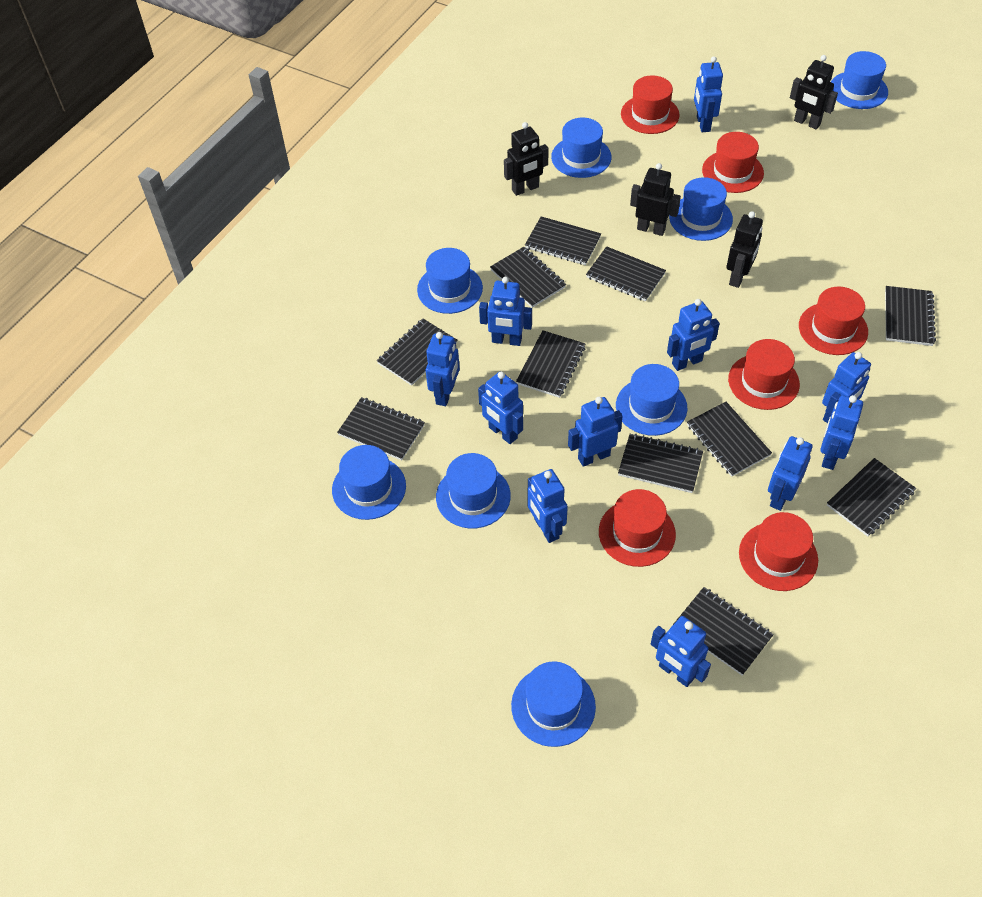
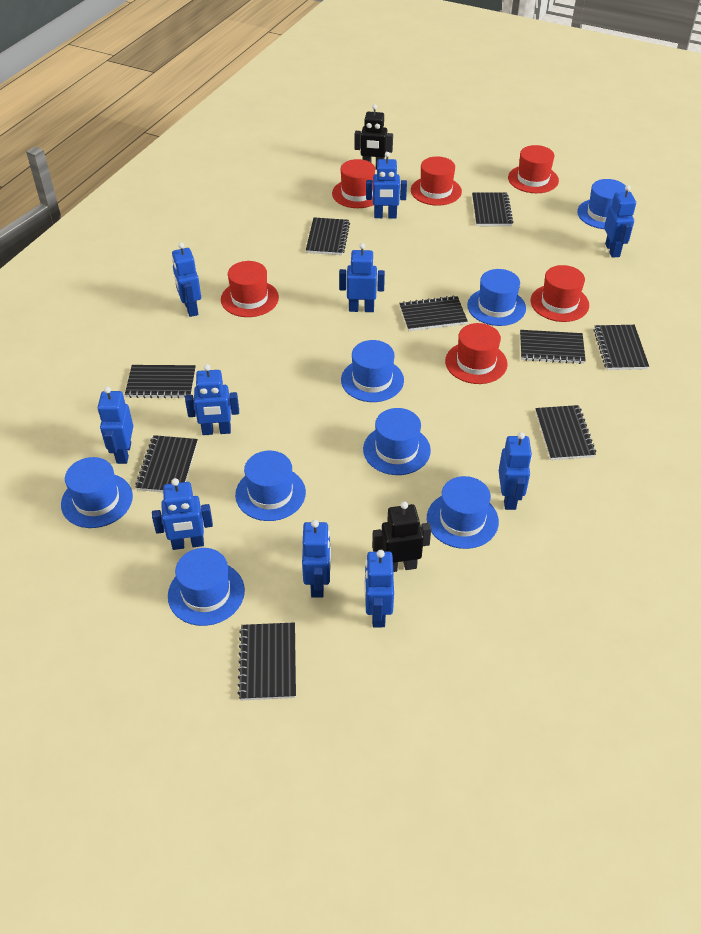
black notebook: 11 -> 9
black robot: 4 -> 2
blue robot: 11 -> 10

